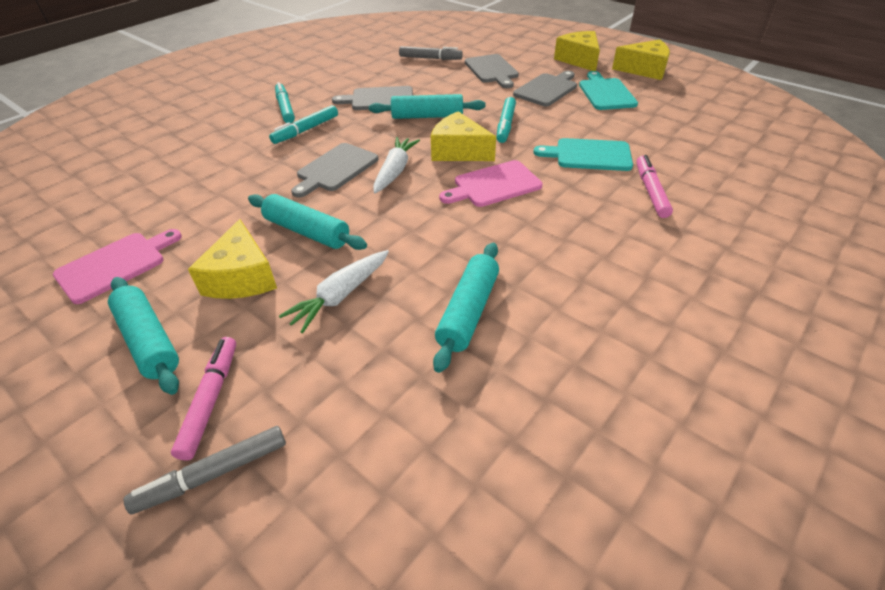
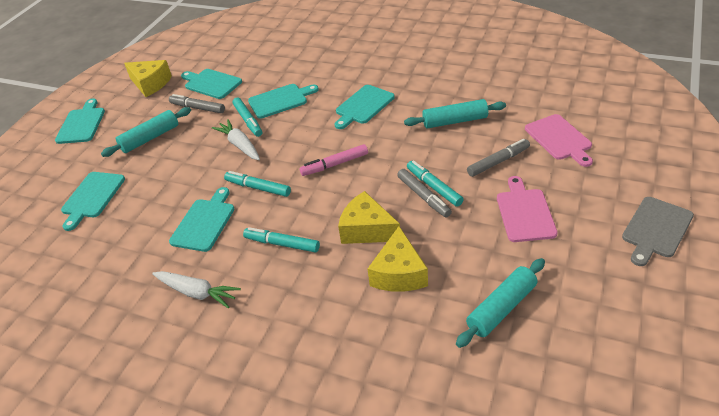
grey cutting board: 4 -> 1
grey marker: 2 -> 3
pink marker: 2 -> 1
turquoise cutting board: 2 -> 6
turquoise marker: 3 -> 4
turquoise rolling pin: 4 -> 3
yellow cheese: 4 -> 3

